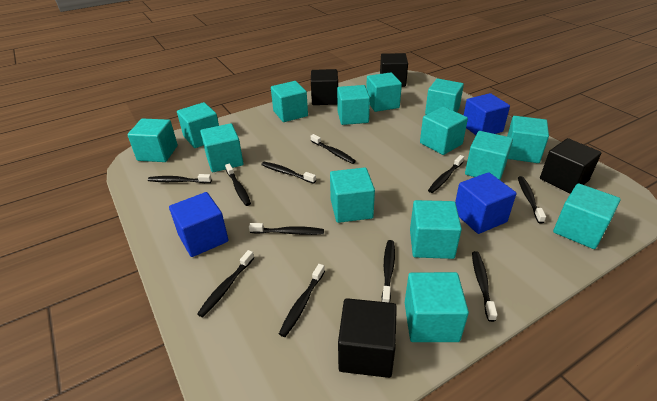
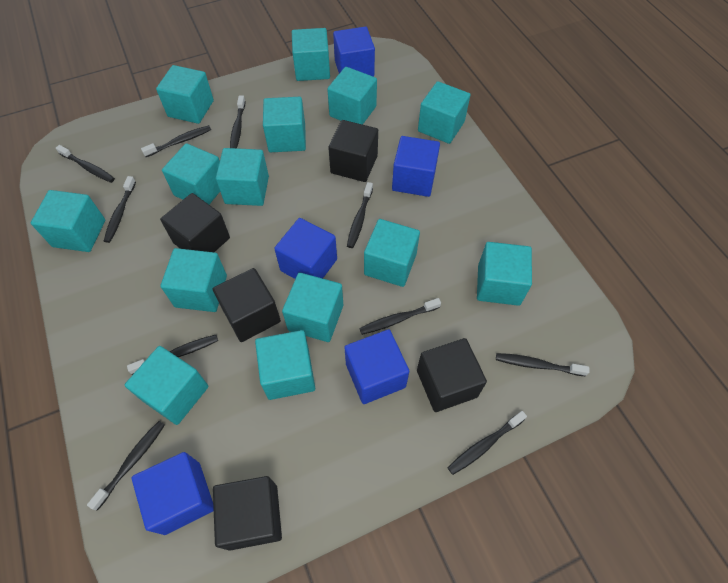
black cube: 4 -> 5
black toothbrush: 11 -> 10
blue cube: 3 -> 5

